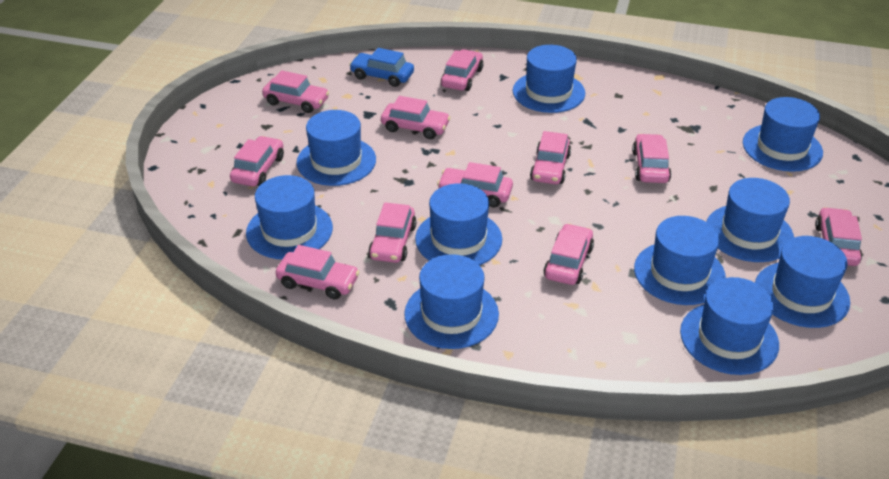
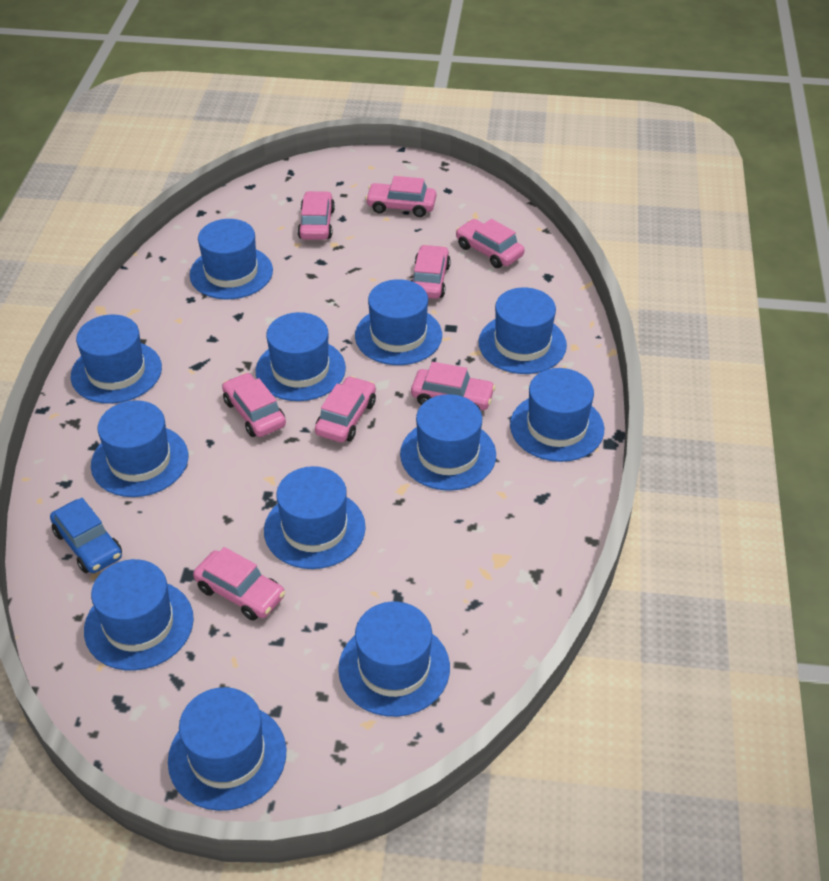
blue hat: 10 -> 12
pink car: 11 -> 8

